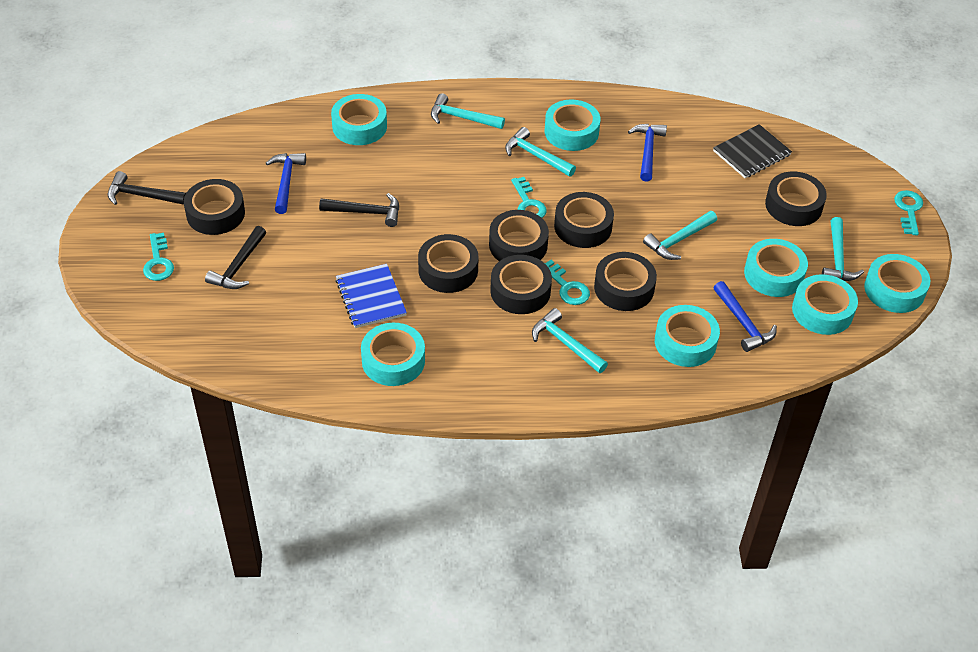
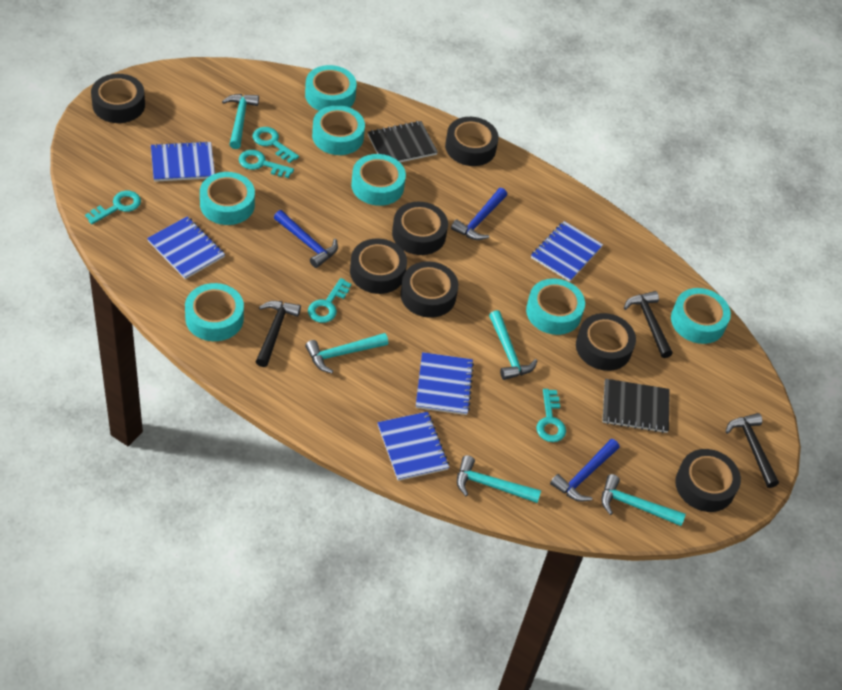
black notebook: 1 -> 2
blue notebook: 1 -> 5
turquoise key: 4 -> 5

